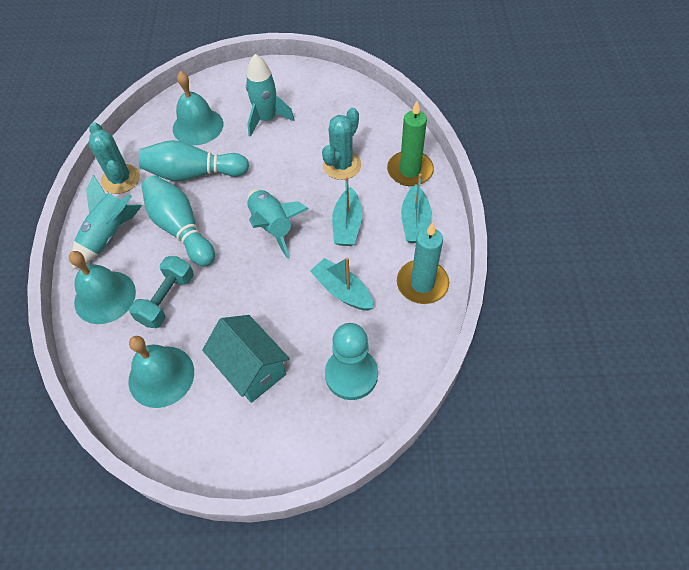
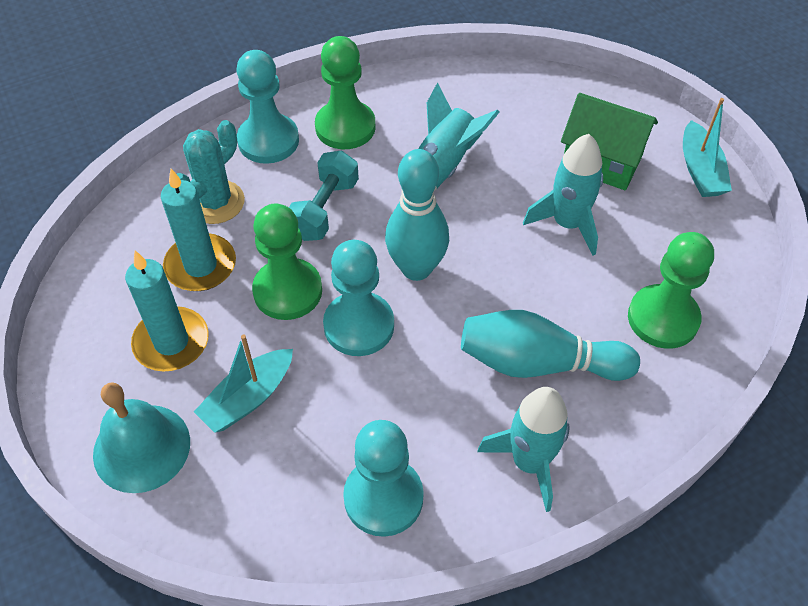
green candle: 1 -> 0
green house: 0 -> 1
green pawn: 0 -> 3
turquoise bell: 3 -> 1
turquoise boat: 3 -> 2
turquoise cactus: 2 -> 1
turquoise candle: 1 -> 2
turquoise house: 1 -> 0
turquoise pawn: 1 -> 3

